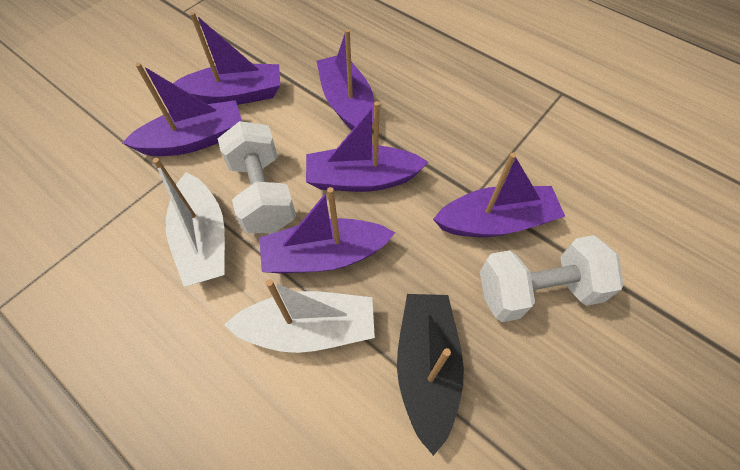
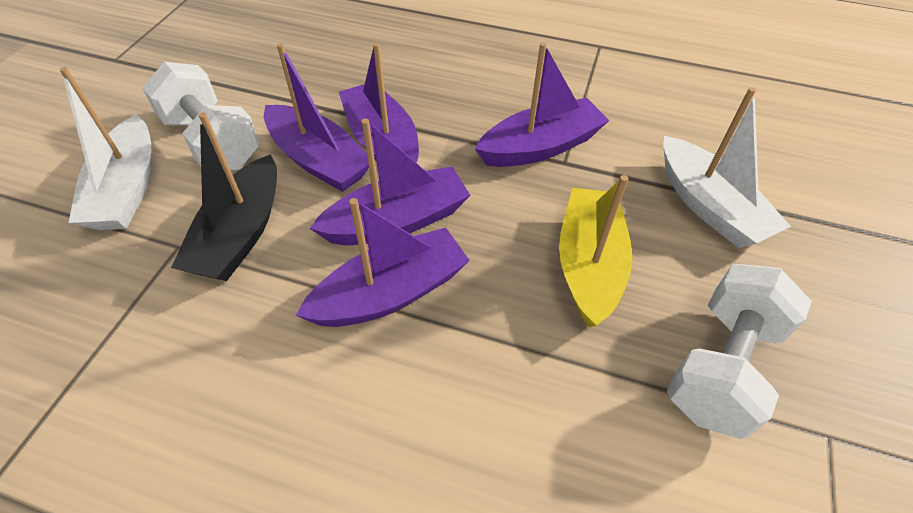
purple boat: 6 -> 5
yellow boat: 0 -> 1

